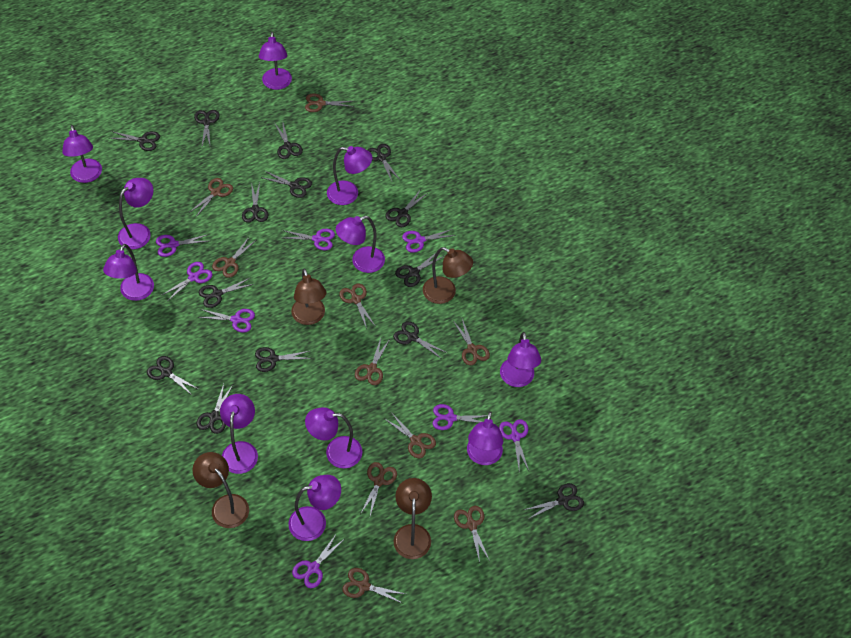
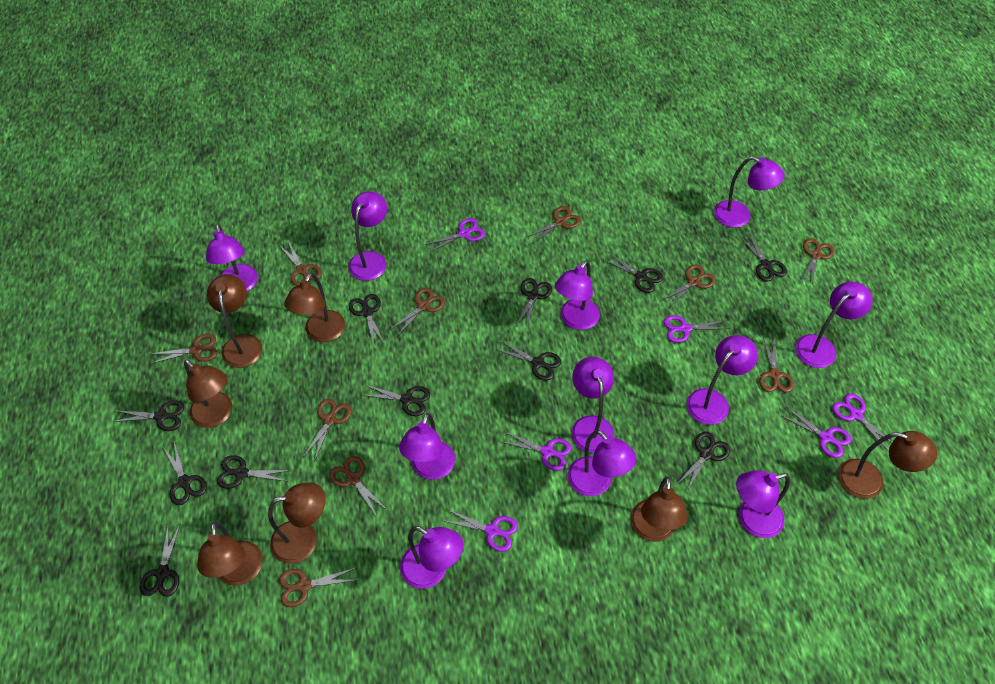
black scissors: 14 -> 11
brown lamp: 4 -> 7
purple scissors: 8 -> 6

